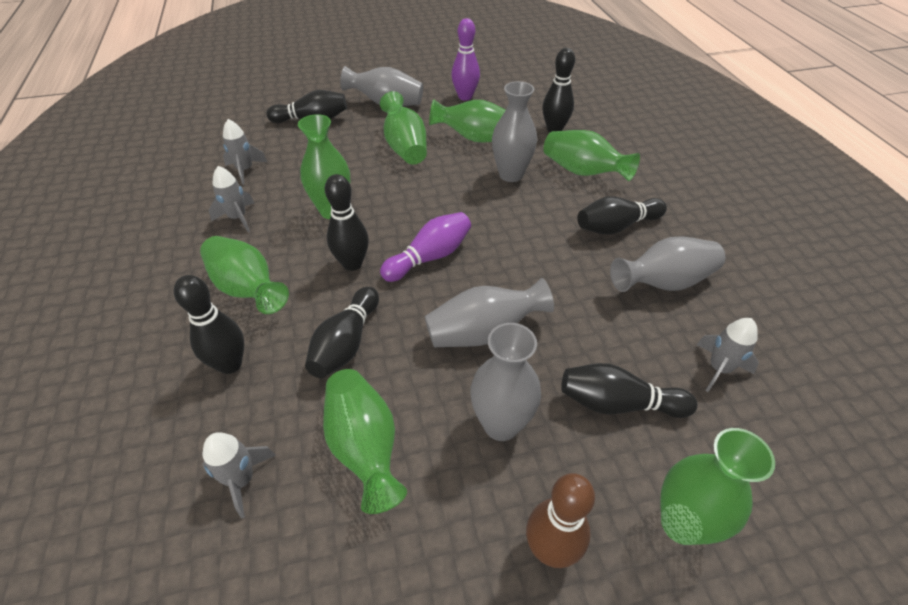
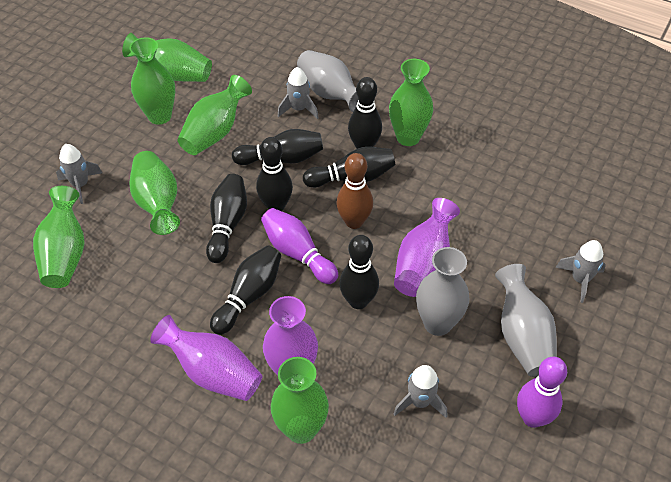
grey vase: 5 -> 3
purple vase: 0 -> 3

